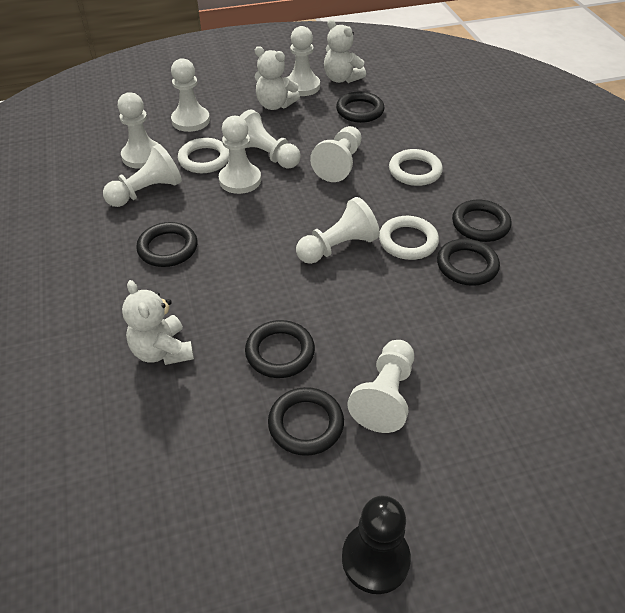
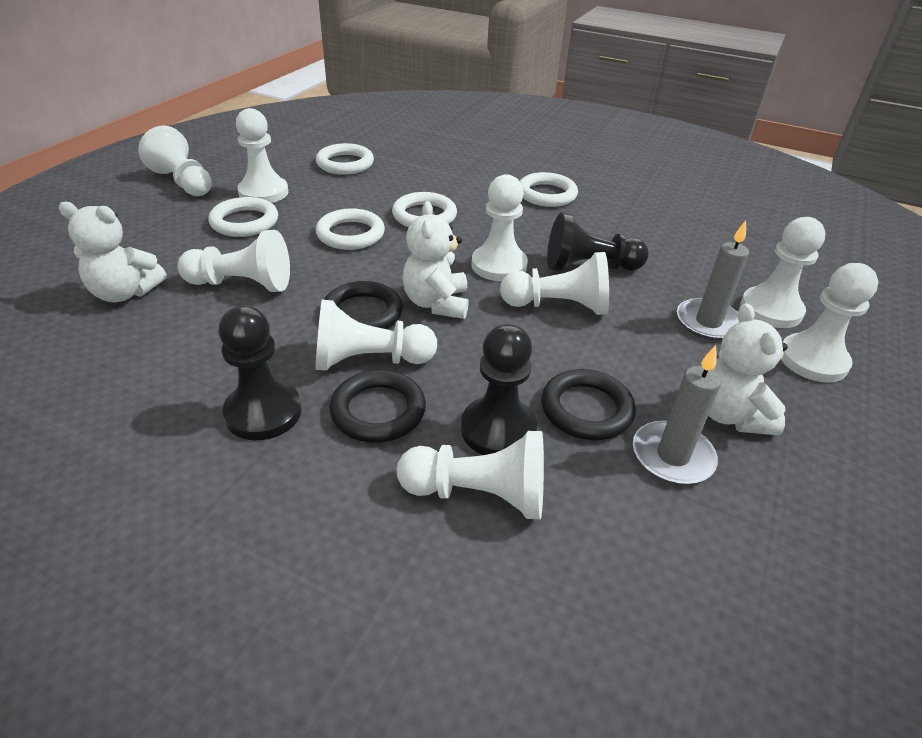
black pawn: 1 -> 3
black ring: 6 -> 3
grey candle: 0 -> 2
white ring: 3 -> 5

